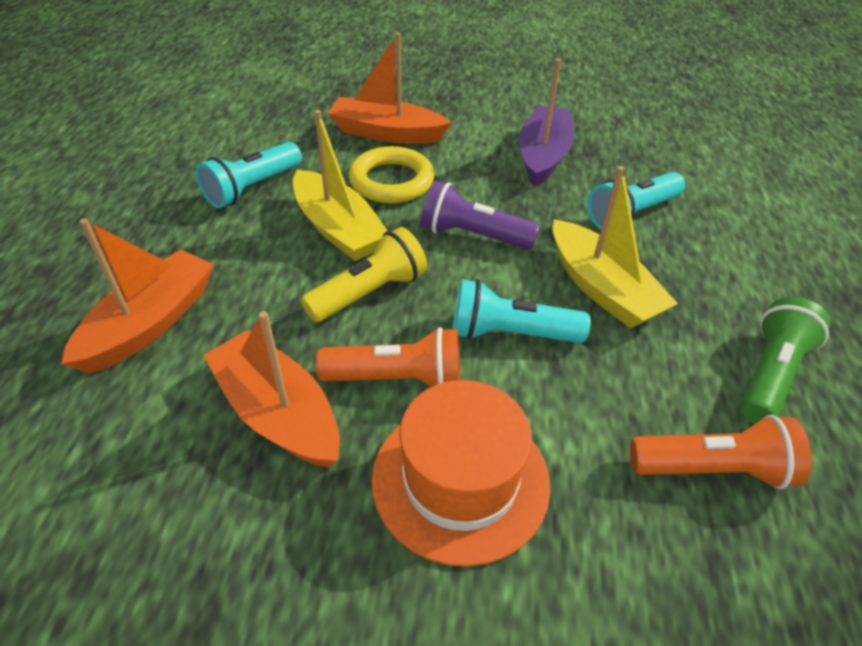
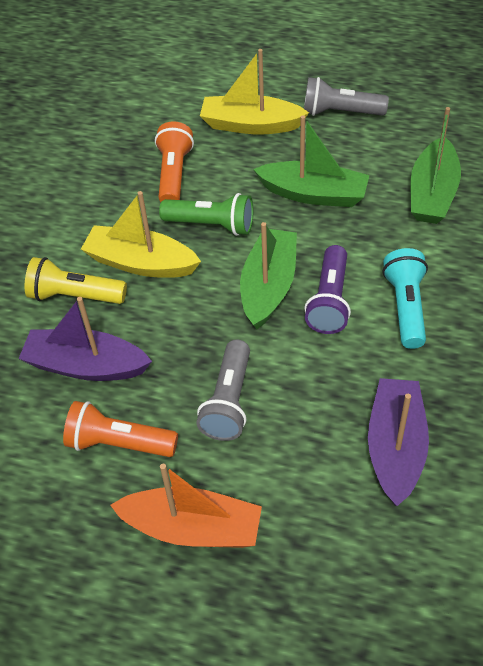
green boat: 0 -> 3
grey flashlight: 0 -> 2
orange boat: 3 -> 1
orange hat: 1 -> 0
purple boat: 1 -> 2
turquoise flashlight: 3 -> 1
yellow ring: 1 -> 0

